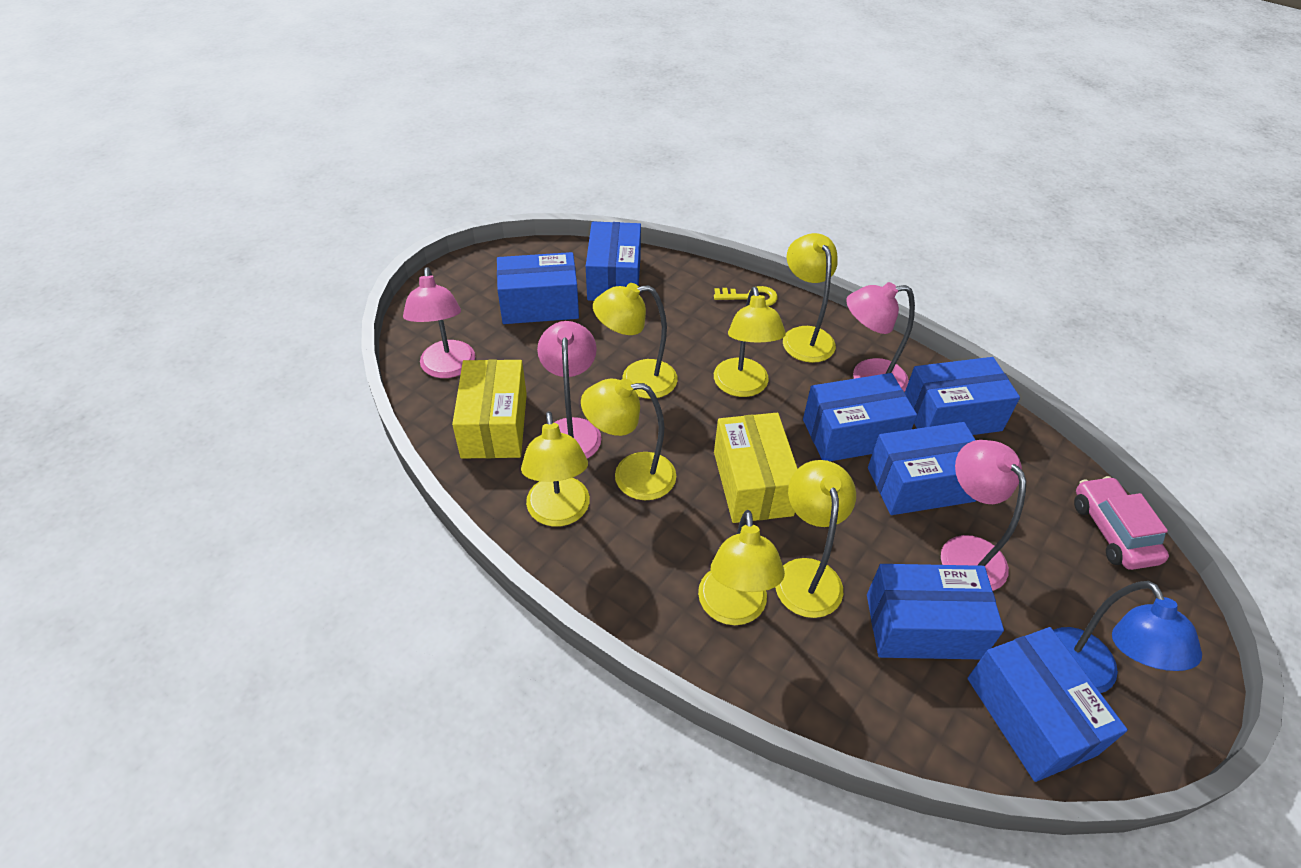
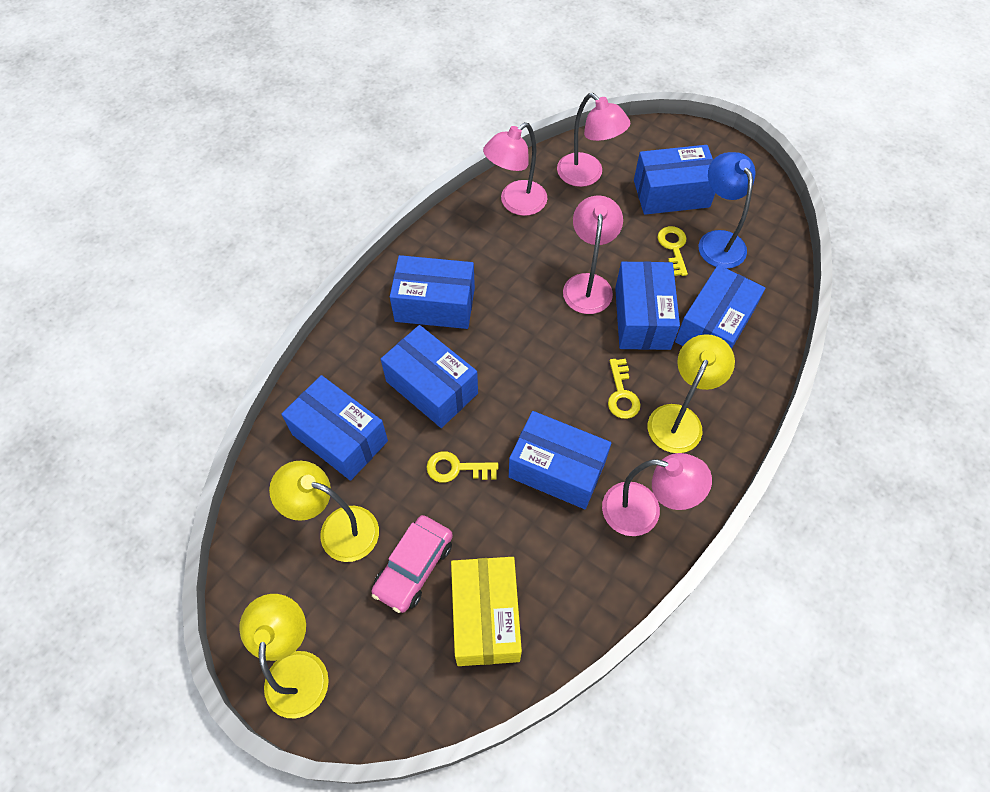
yellow box: 2 -> 1
yellow key: 1 -> 3
yellow lamp: 7 -> 3

